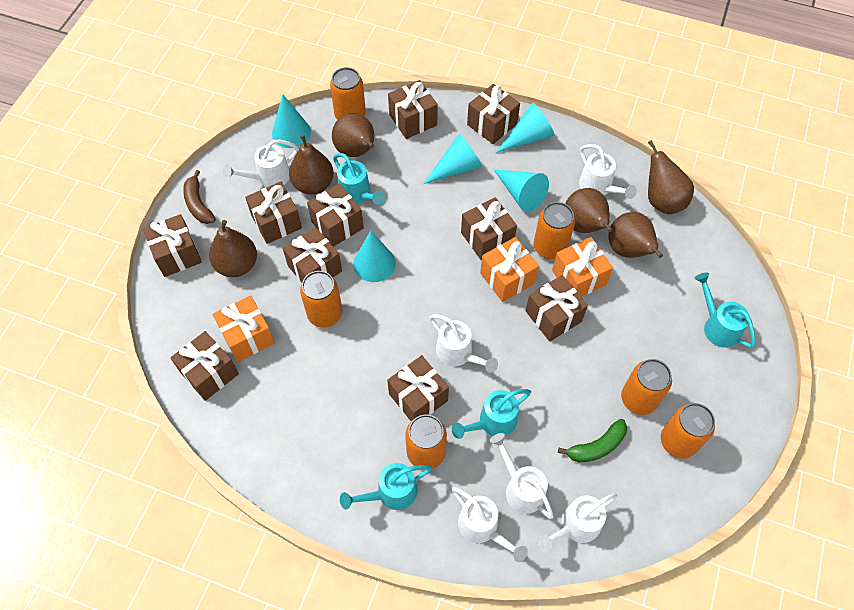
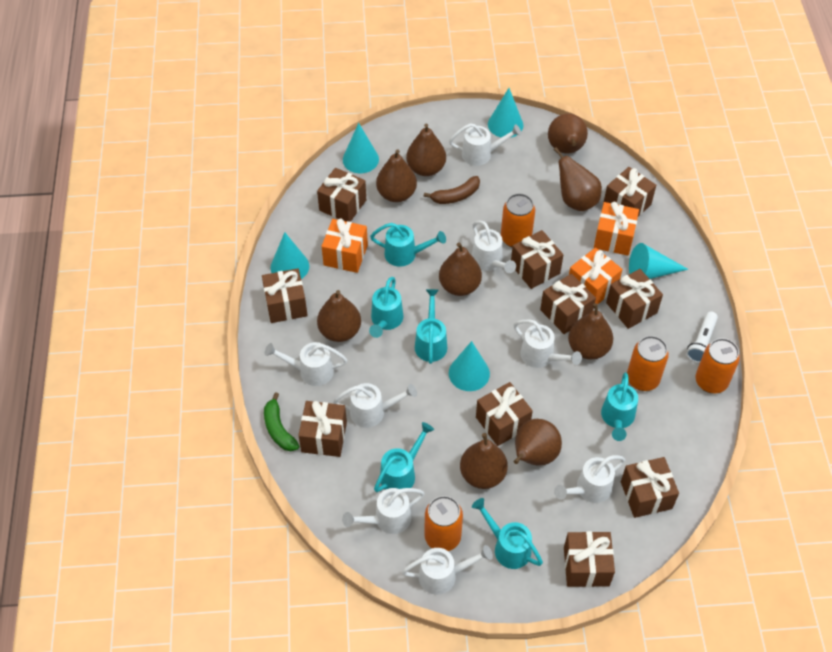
brown pear: 6 -> 9
orange can: 6 -> 4
turquoise watering can: 4 -> 6
white flashlight: 0 -> 1
white watering can: 6 -> 8

